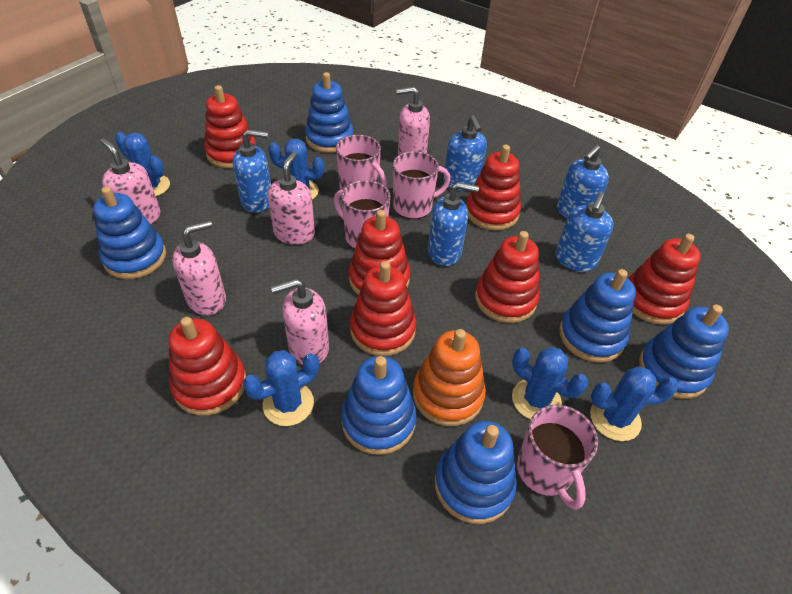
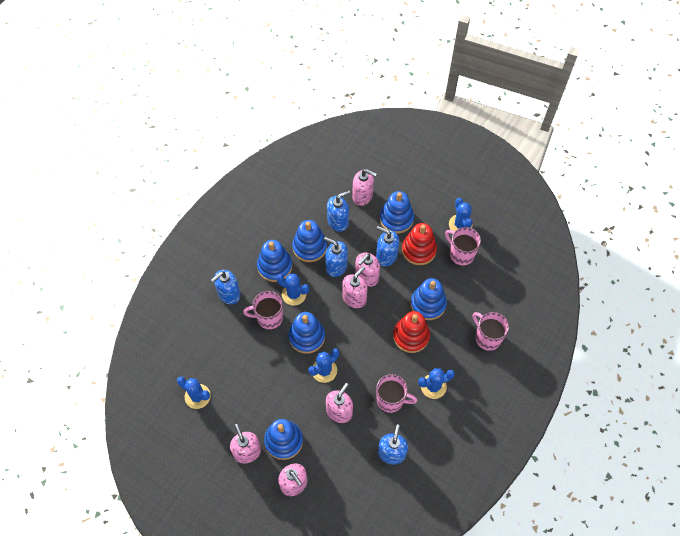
orange stacking toy: 1 -> 0
pink soap dispenser: 5 -> 6
red stacking toy: 7 -> 2

